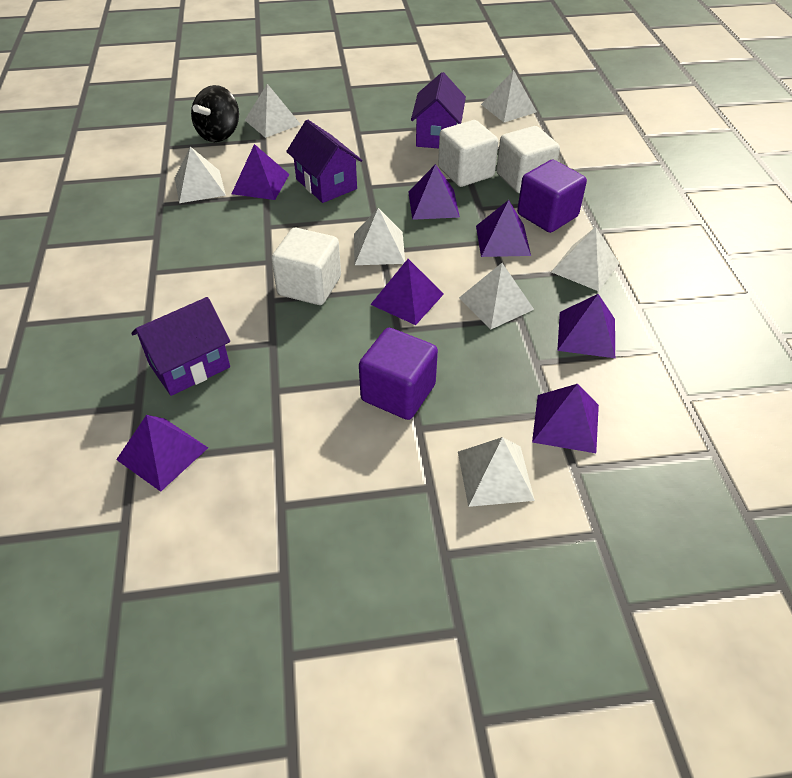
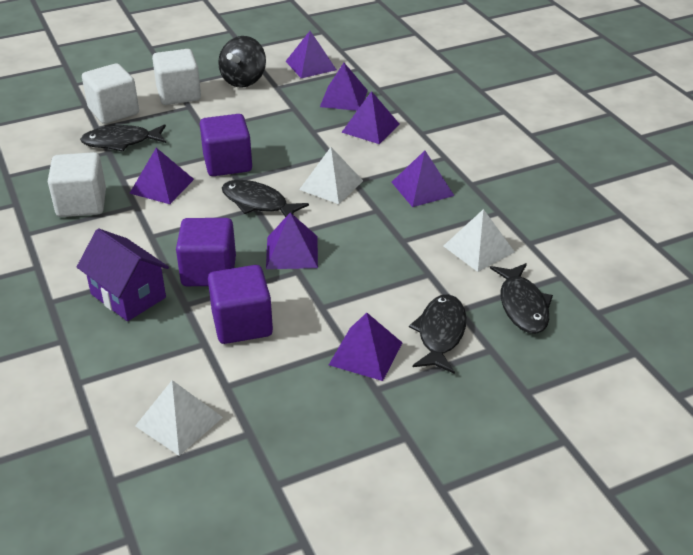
black fish: 0 -> 4
purple cube: 2 -> 3
purple house: 3 -> 1
white pyramid: 7 -> 3

